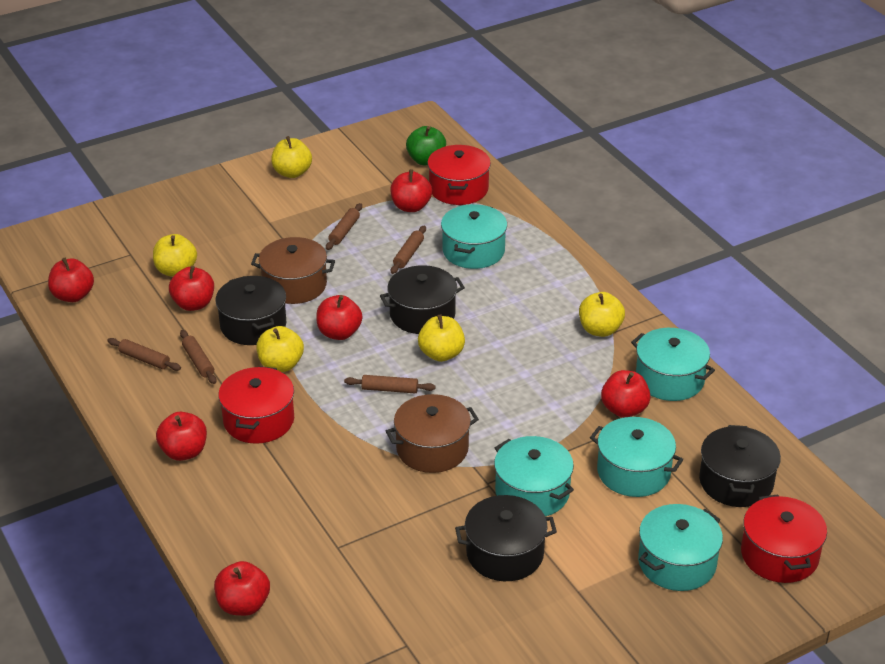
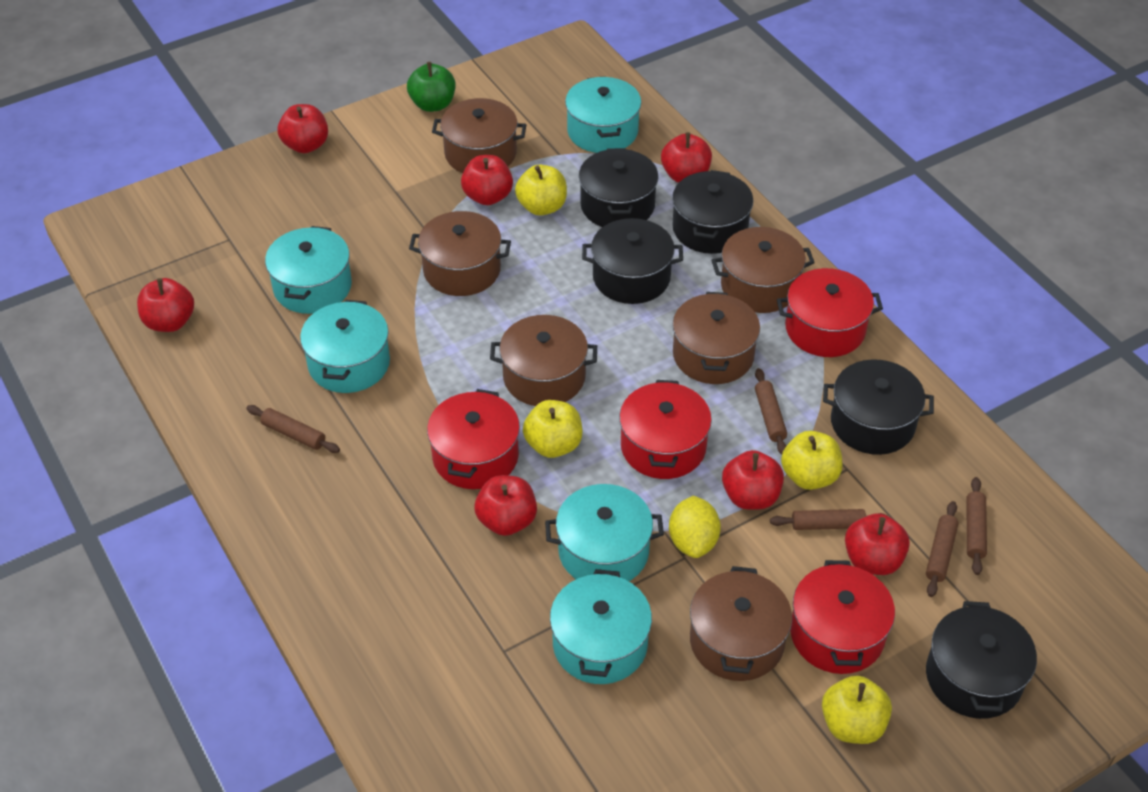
black pot: 4 -> 5
brown pot: 2 -> 6
red pot: 3 -> 4
yellow apple: 5 -> 4
yellow lemon: 0 -> 1

